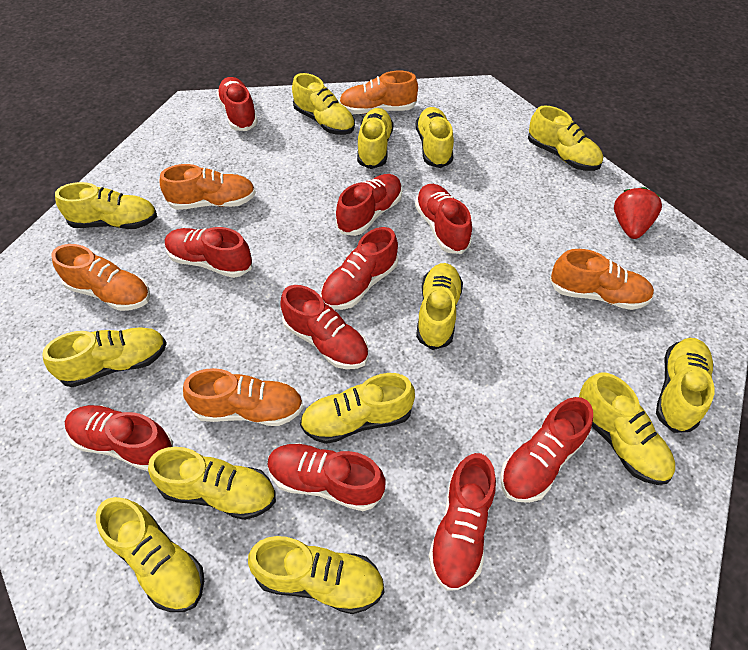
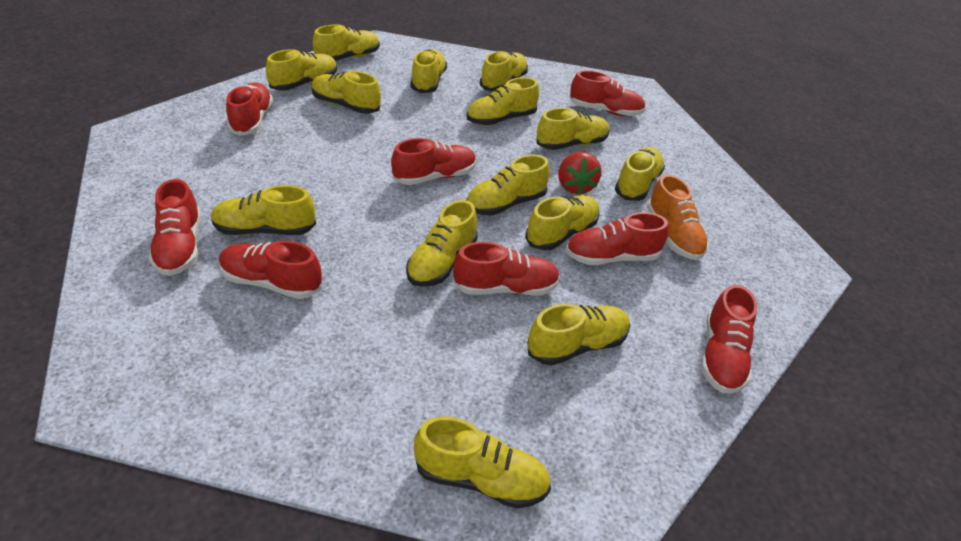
orange shoe: 5 -> 1
red shoe: 10 -> 8
yellow shoe: 13 -> 14

